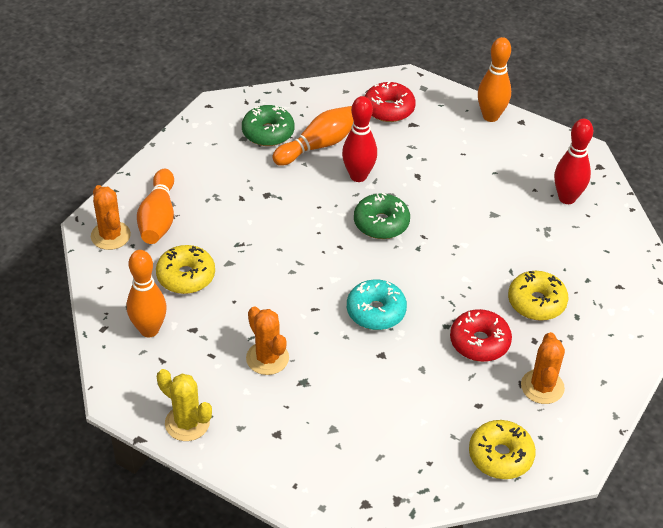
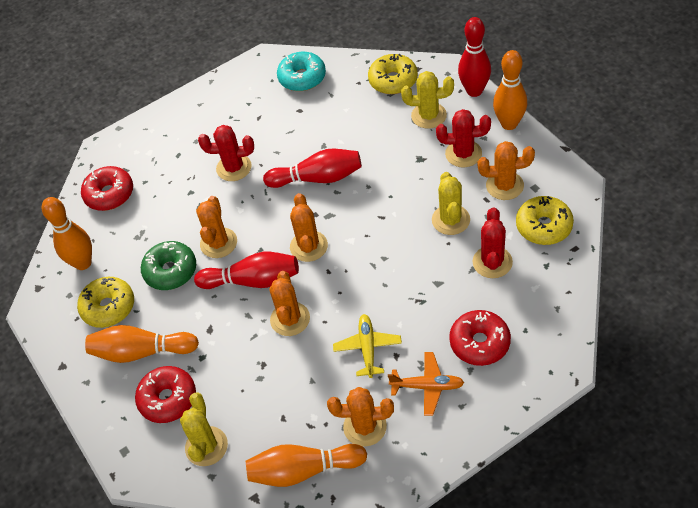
green donut: 2 -> 1
orange cactus: 3 -> 5
orange plane: 0 -> 1
red bowling pin: 2 -> 3
red cactus: 0 -> 3
red donut: 2 -> 3
yellow cactus: 1 -> 3
yellow plane: 0 -> 1

